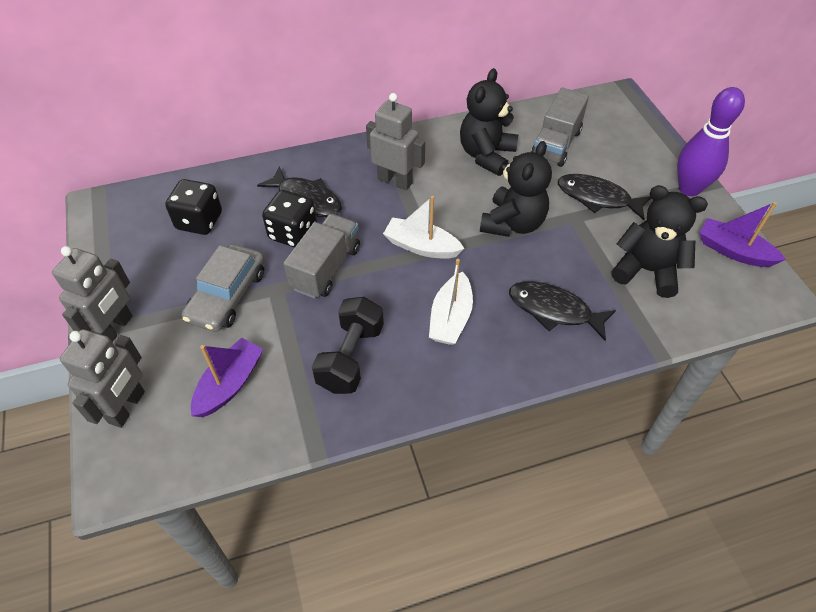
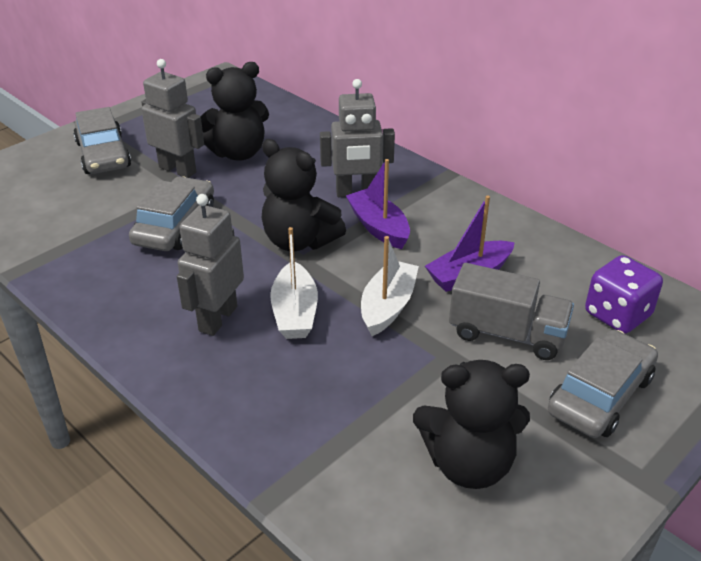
black dice: 2 -> 0
black dumbbell: 1 -> 0
black fish: 3 -> 0
grey car: 1 -> 3
grey truck: 2 -> 1
purple bowling pin: 1 -> 0
purple dice: 0 -> 1

